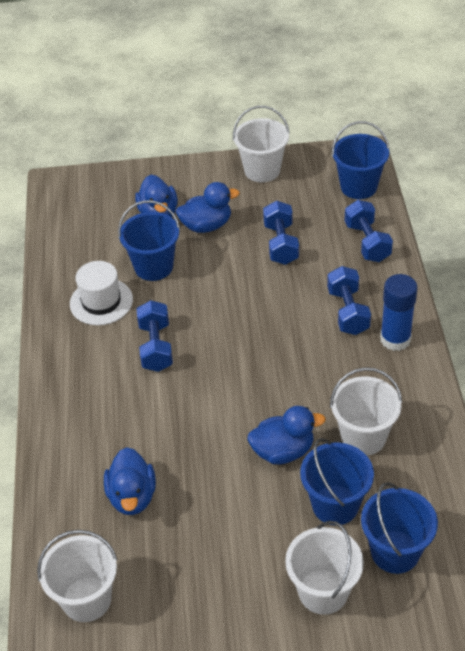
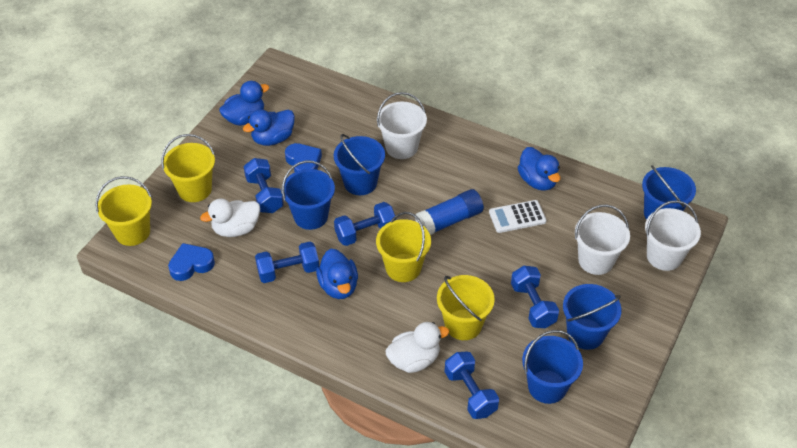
blue bucket: 4 -> 5
blue dumbbell: 4 -> 5
blue heart: 0 -> 2
white bucket: 4 -> 3
white calculator: 0 -> 1
white duck: 0 -> 2
white hat: 1 -> 0
yellow bucket: 0 -> 4

